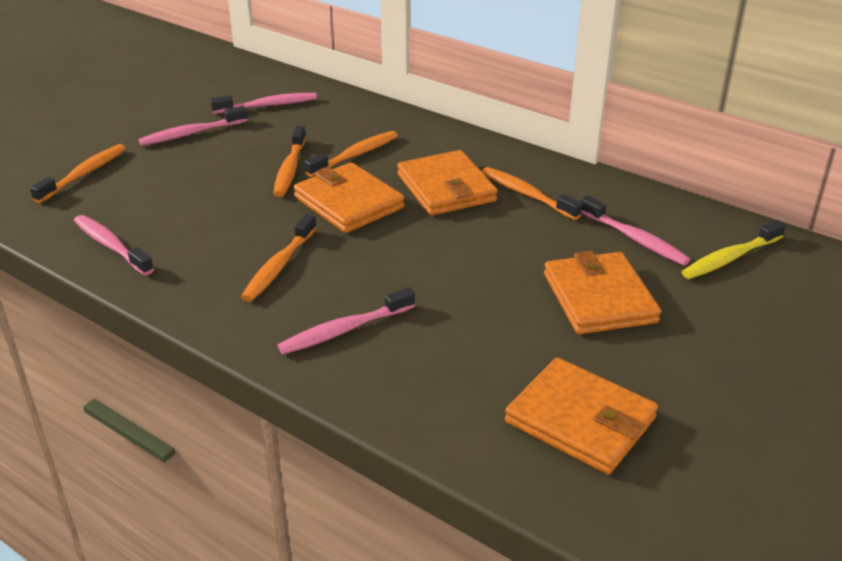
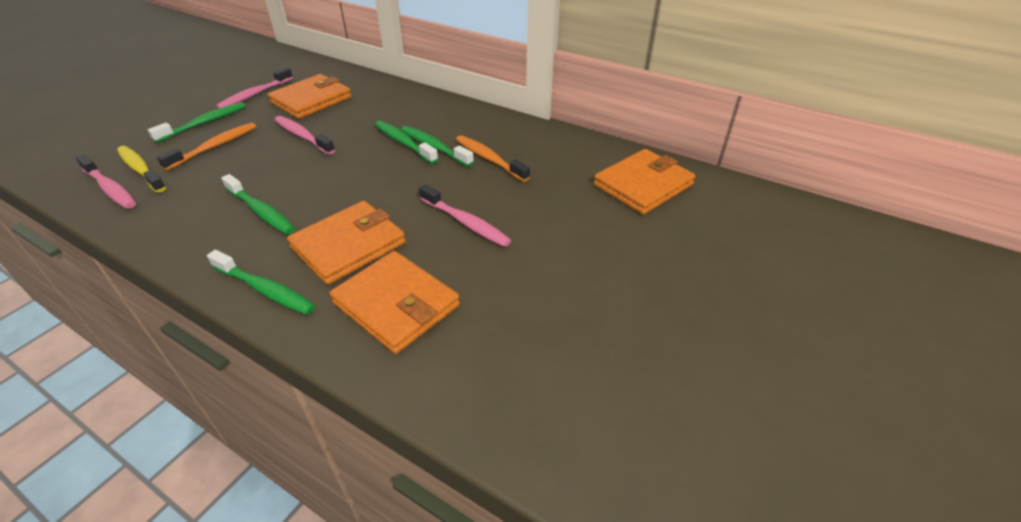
green toothbrush: 0 -> 5
orange toothbrush: 5 -> 2
pink toothbrush: 5 -> 4

